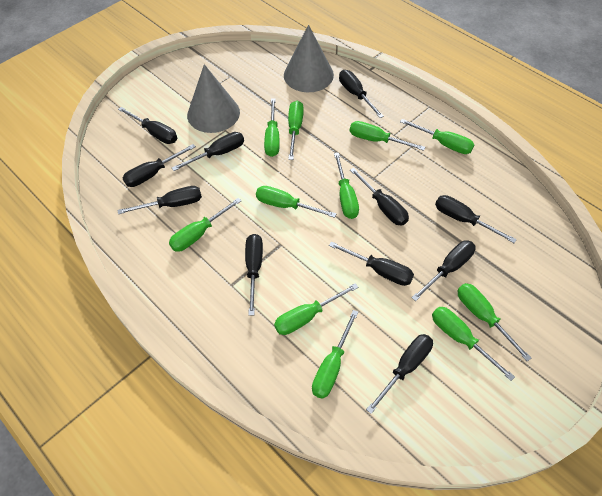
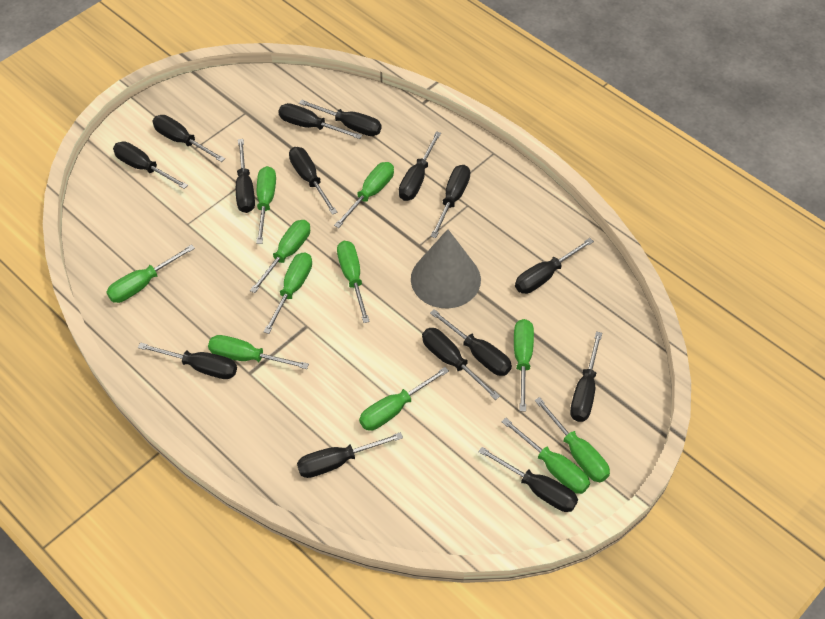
black screwdriver: 11 -> 15
grey cone: 2 -> 1

